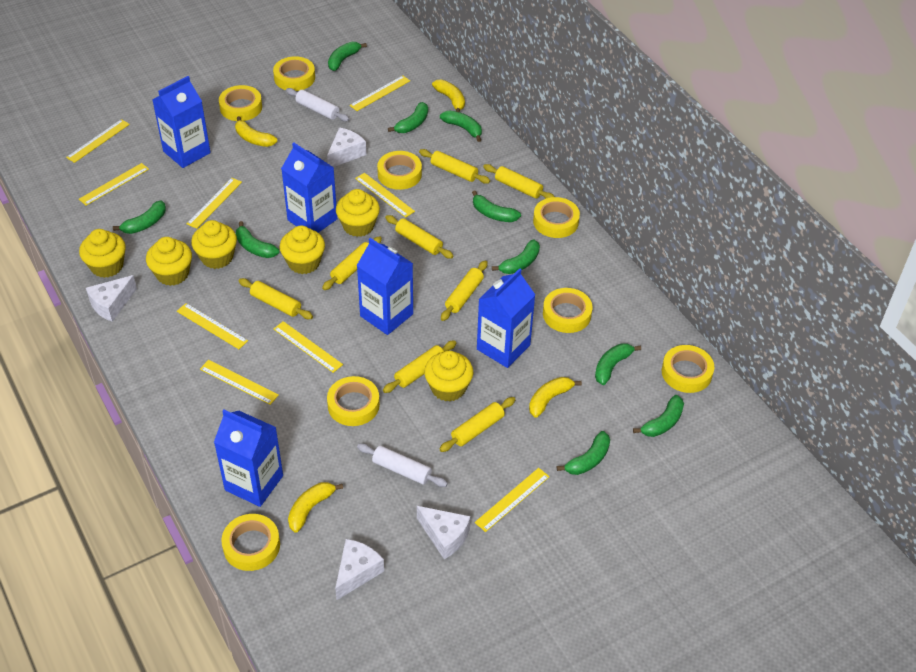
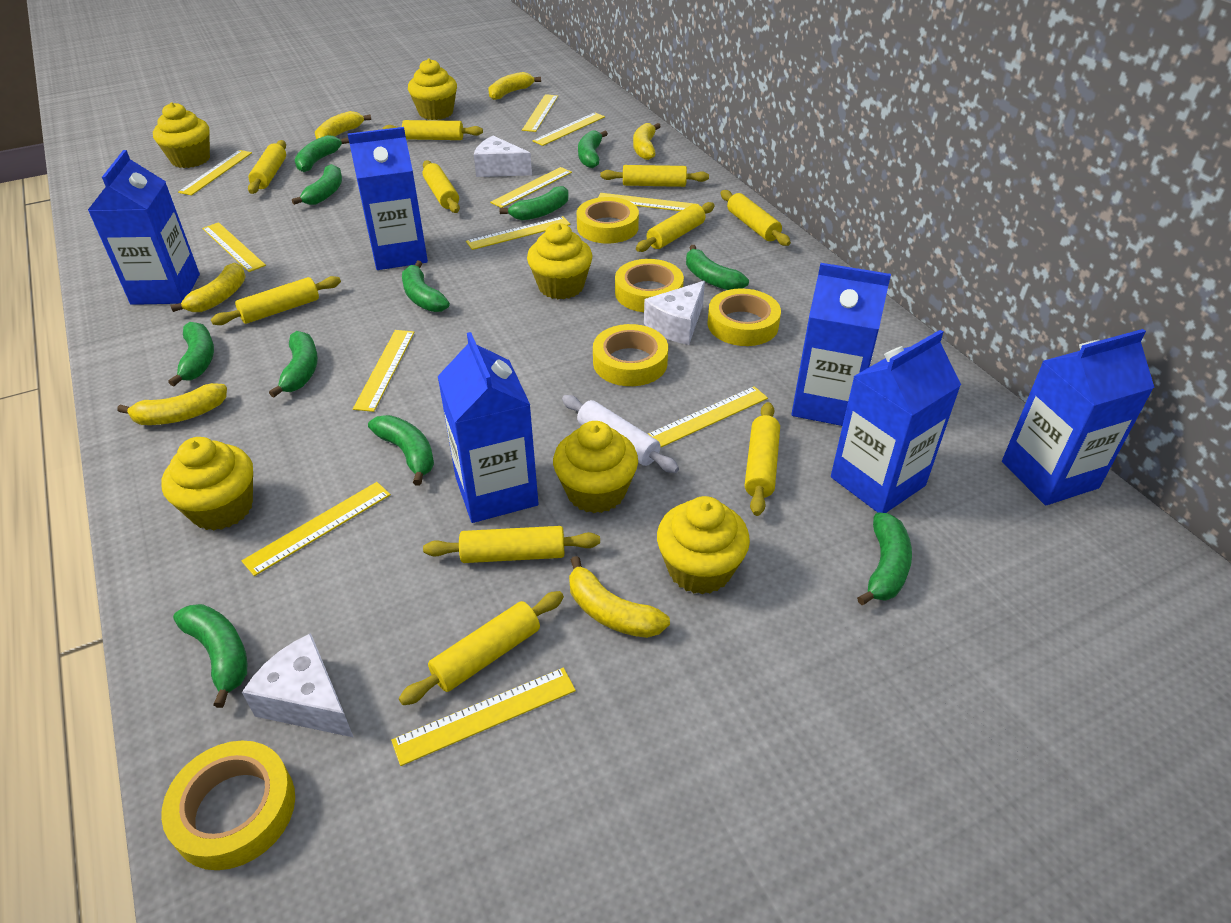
blue carton: 5 -> 6
green banana: 10 -> 11
white cheese: 4 -> 3
white rolling pin: 2 -> 1
yellow banana: 4 -> 6
yellow rolling pin: 8 -> 10
yellow ruler: 9 -> 11
yellow tape: 8 -> 5

